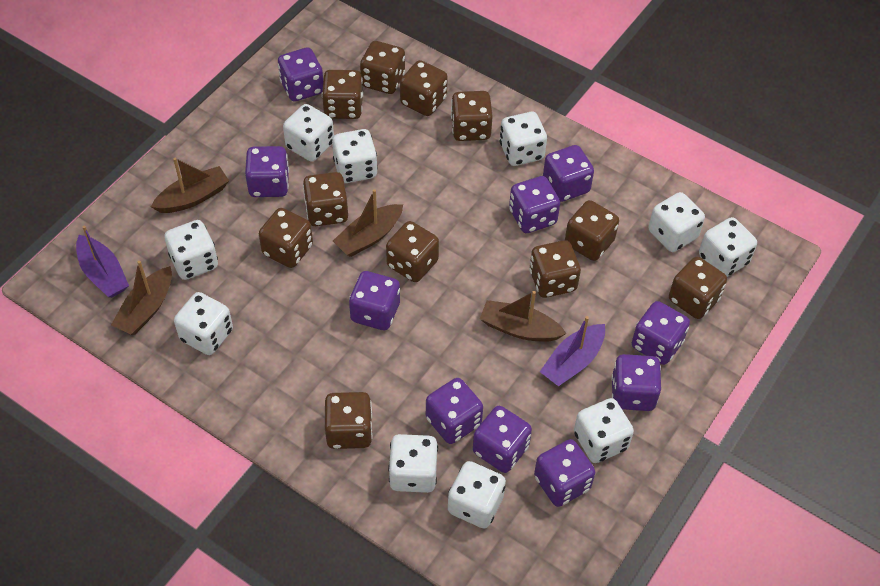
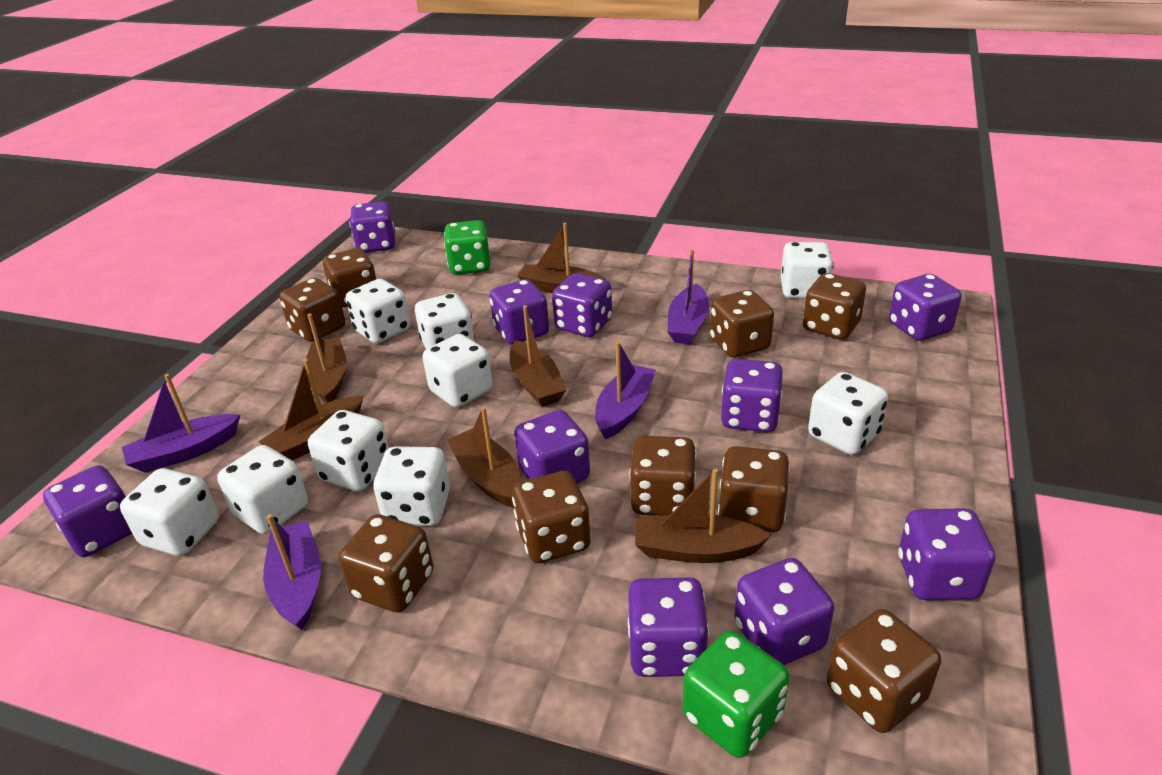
brown boat: 4 -> 6
brown dice: 11 -> 9
green dice: 0 -> 2
purple boat: 2 -> 4
white dice: 10 -> 9

